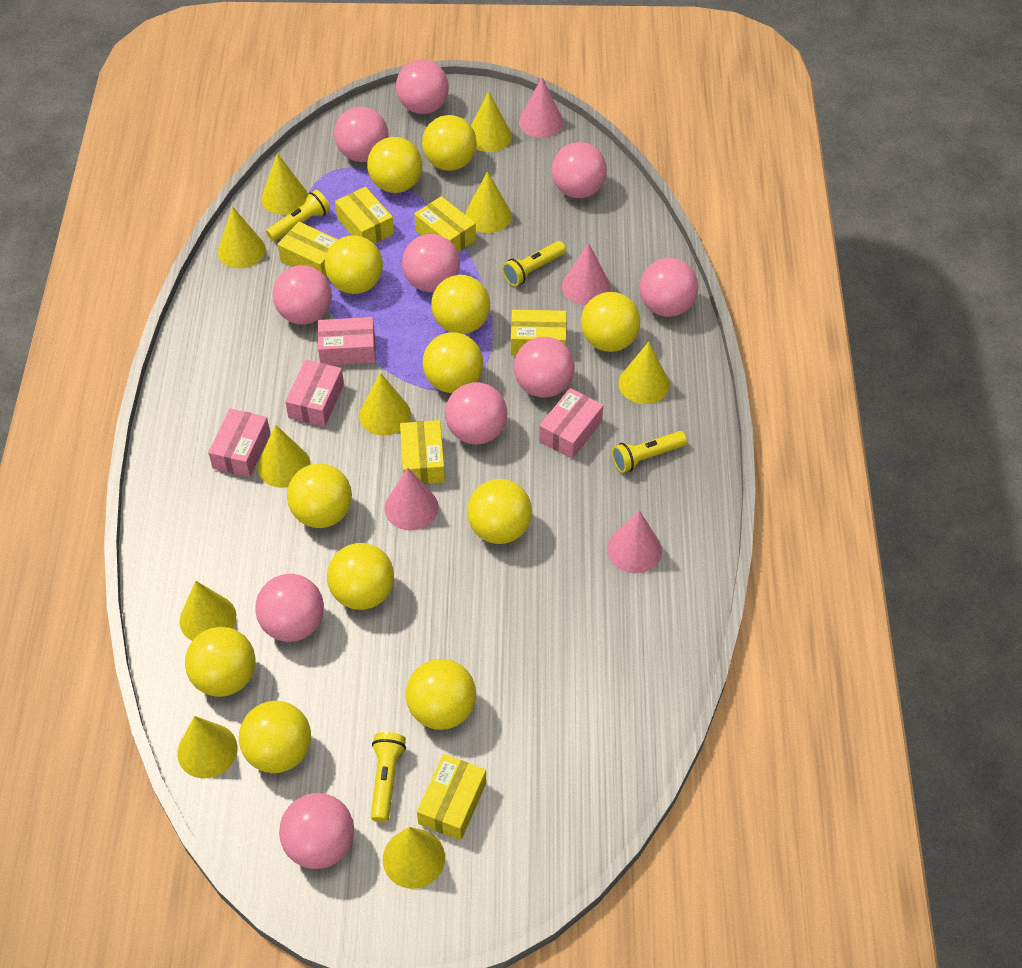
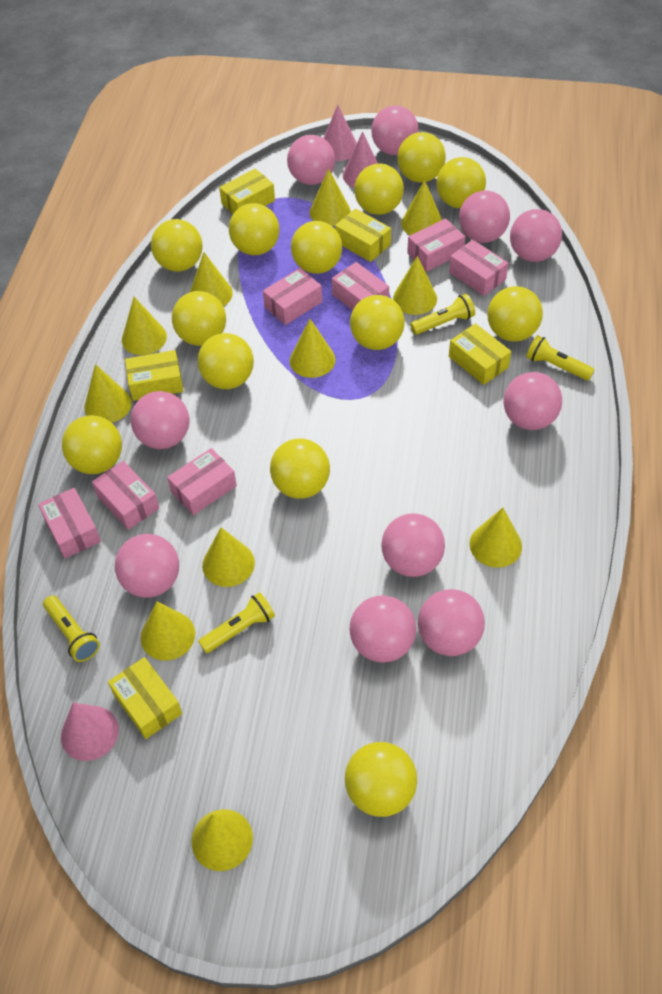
pink box: 4 -> 7
pink cone: 4 -> 3
yellow ball: 12 -> 13
yellow box: 6 -> 5
yellow cone: 10 -> 11

